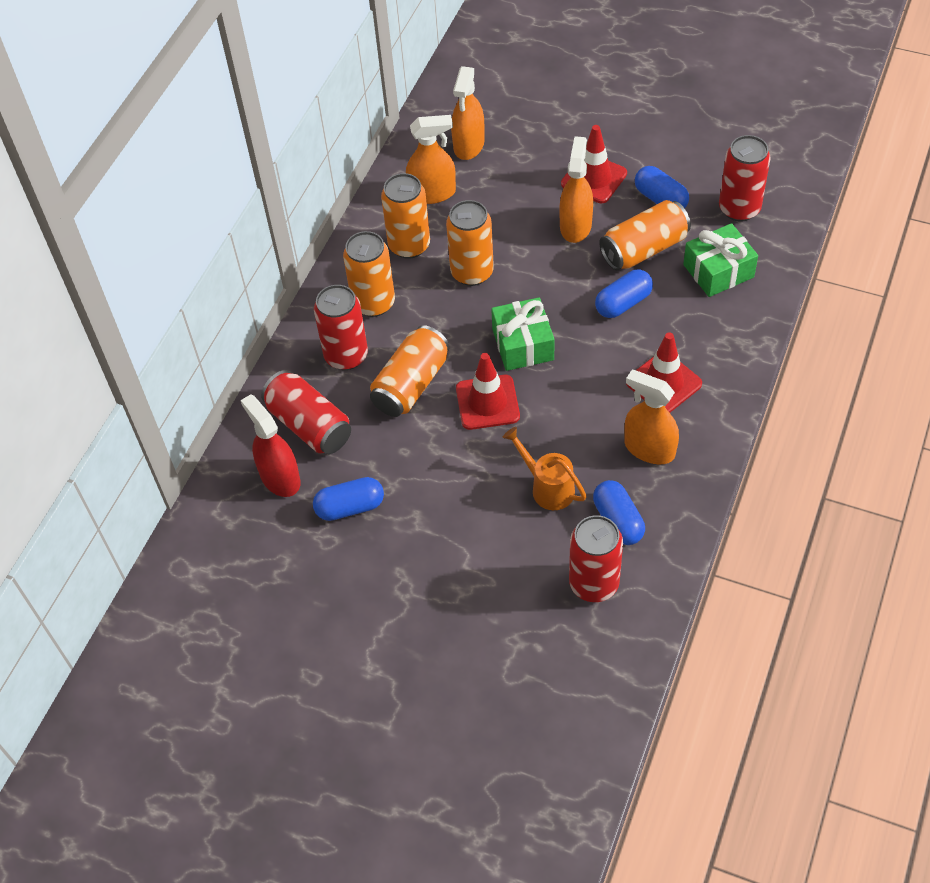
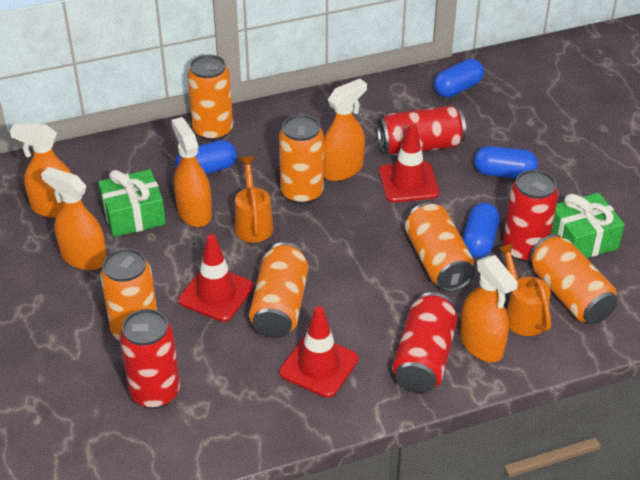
orange can: 5 -> 6
orange spray bottle: 4 -> 5
orange watering can: 1 -> 2
red spray bottle: 1 -> 0

